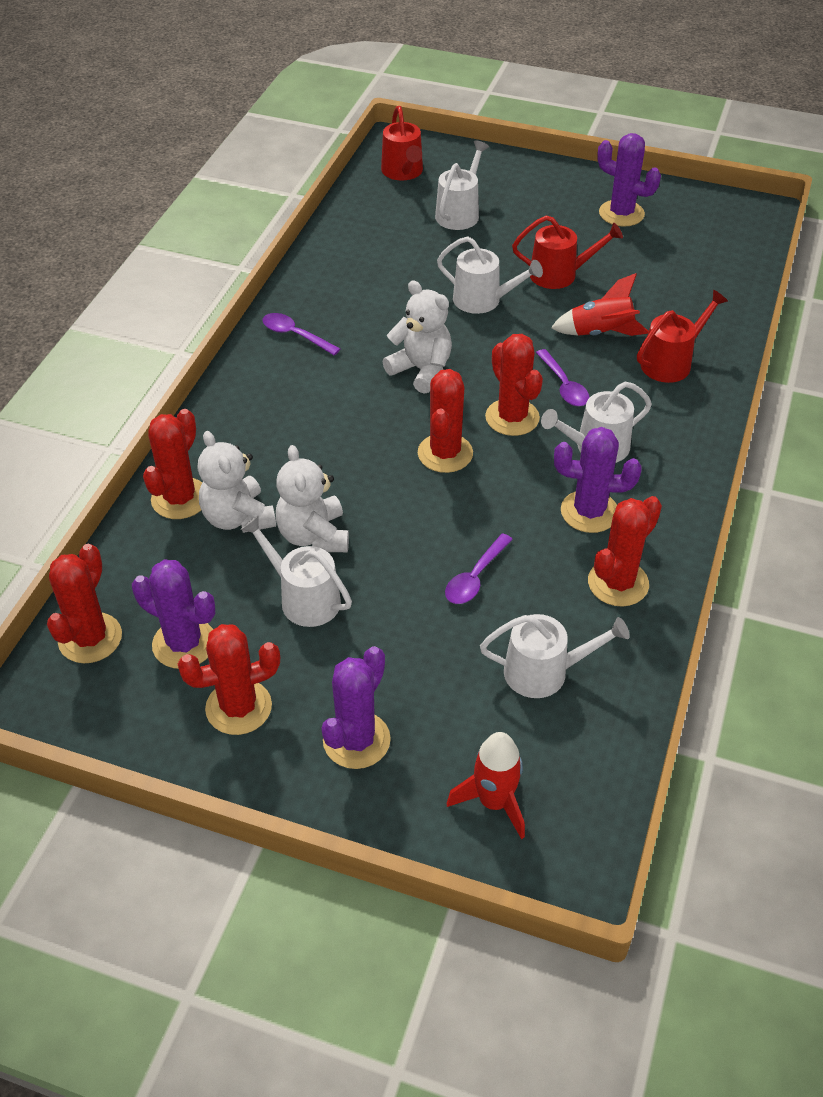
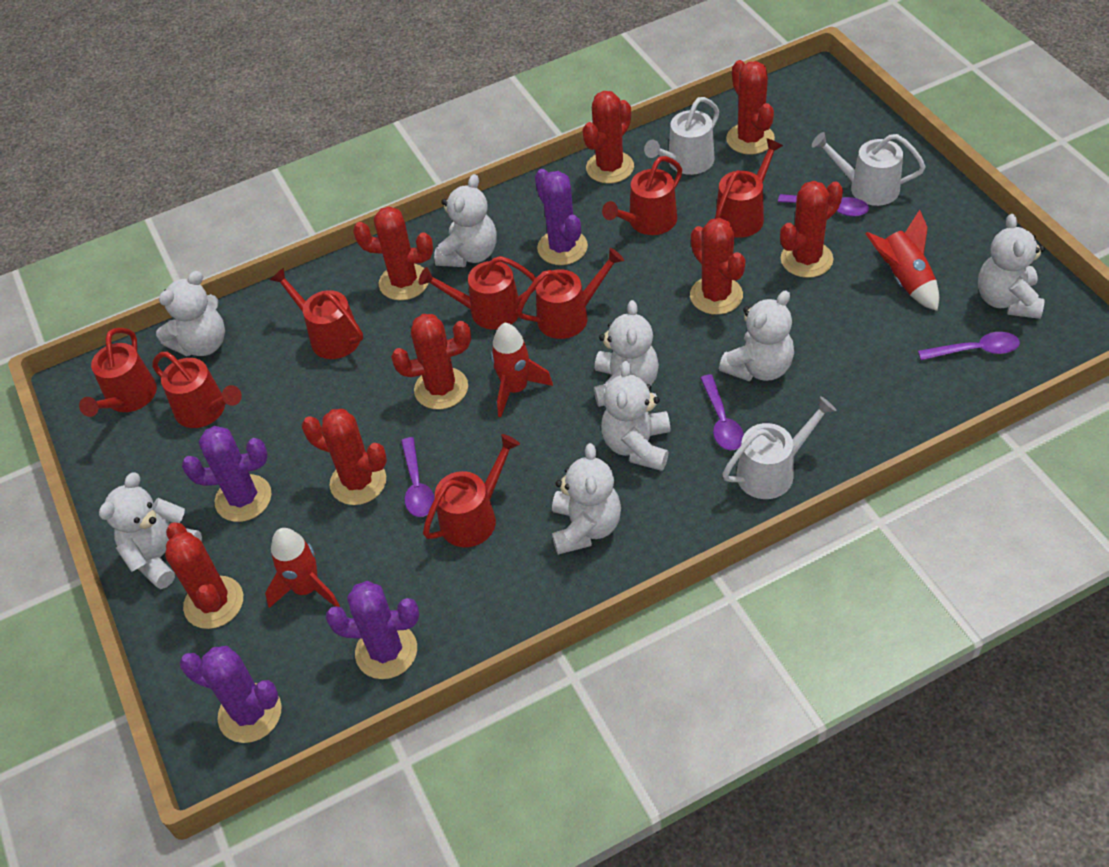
purple spoon: 3 -> 4
red cactus: 6 -> 8
red rocket: 2 -> 3
red watering can: 3 -> 8
white teddy bear: 3 -> 8
white watering can: 5 -> 3

